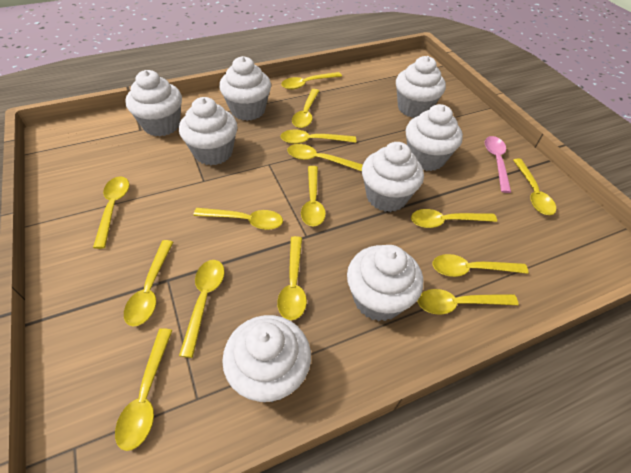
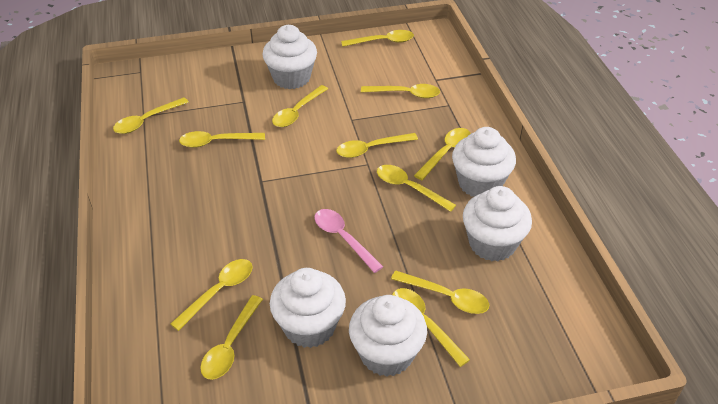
white cupcake: 8 -> 5
yellow spoon: 15 -> 12

